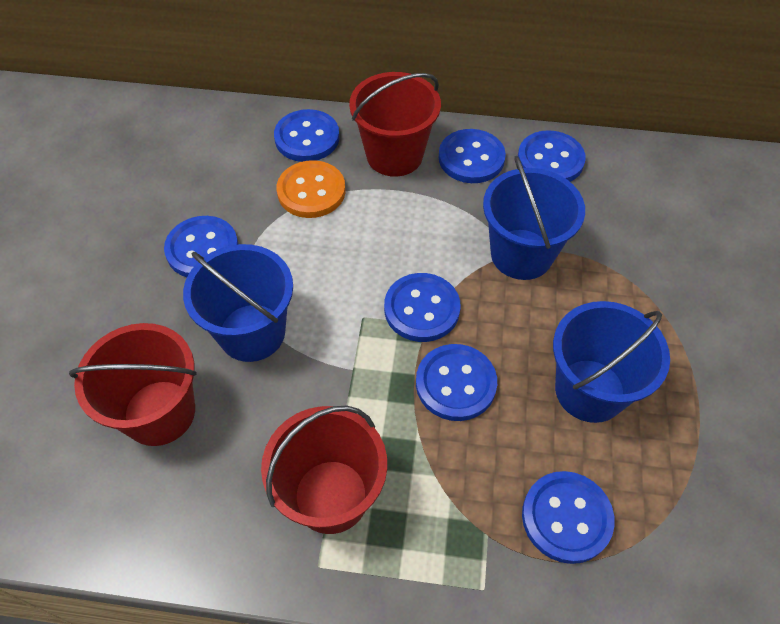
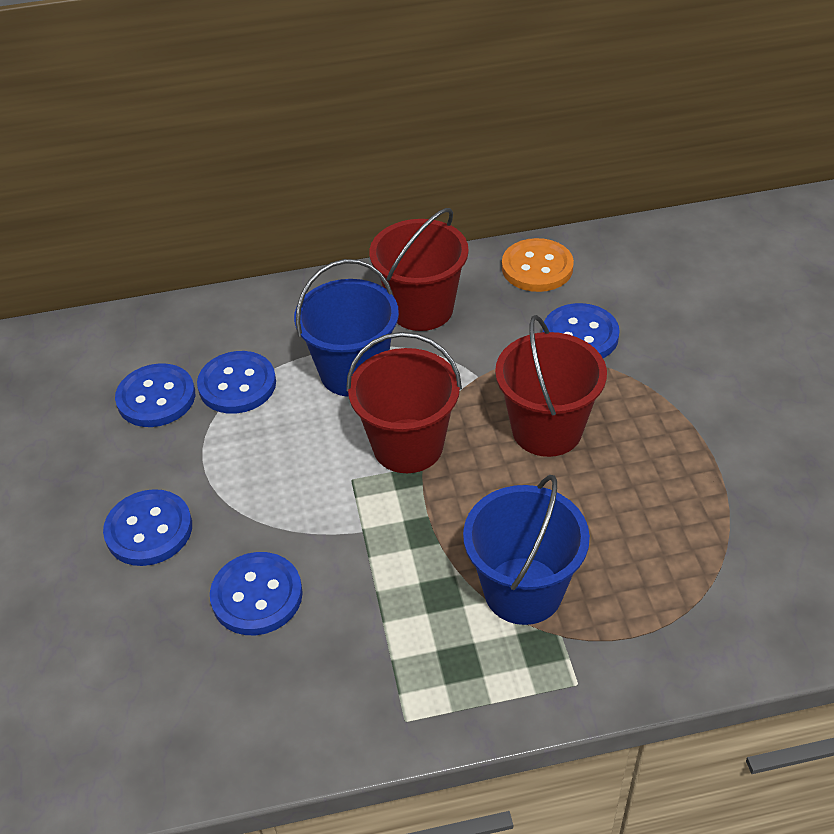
blue bucket: 3 -> 2
blue button: 7 -> 5

